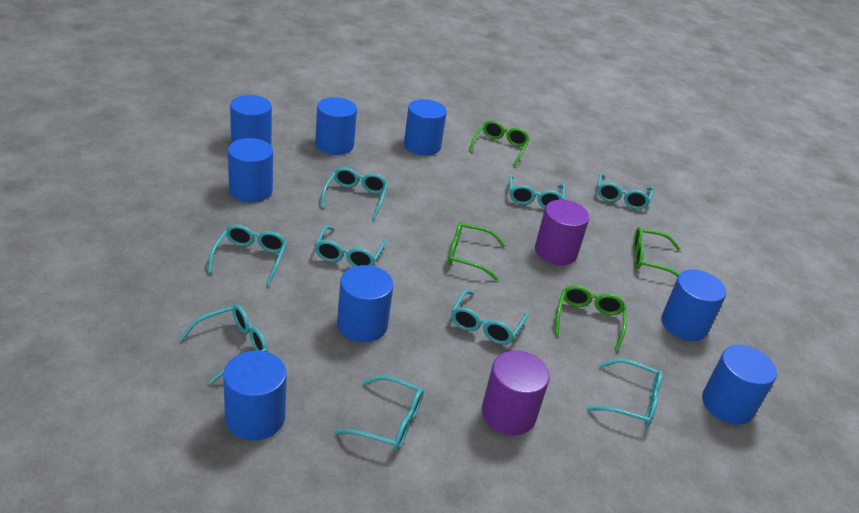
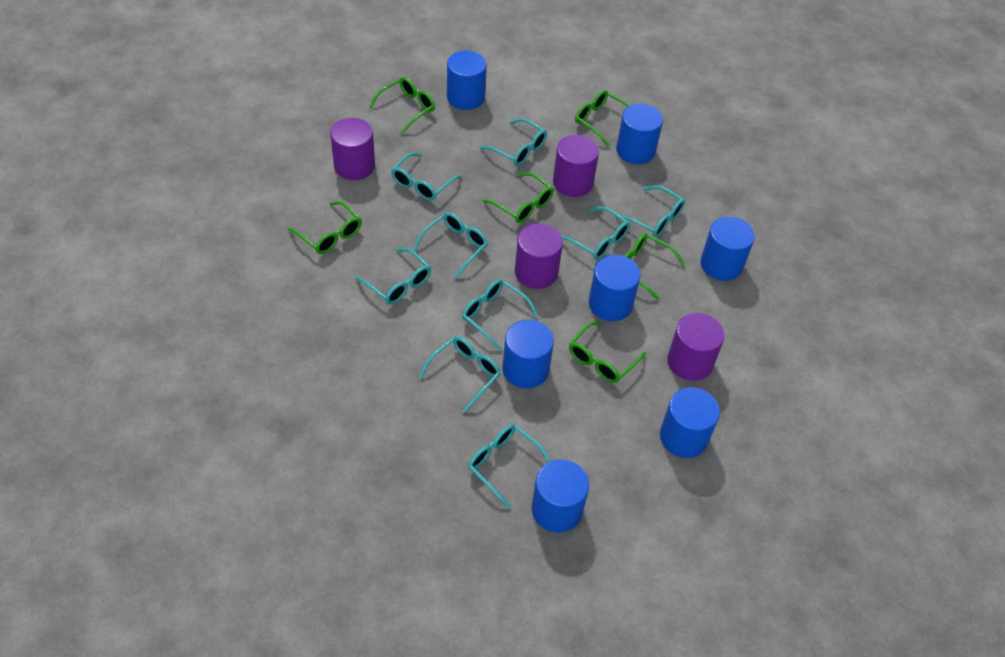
blue cylinder: 8 -> 7
green glasses: 4 -> 6
purple cylinder: 2 -> 4

